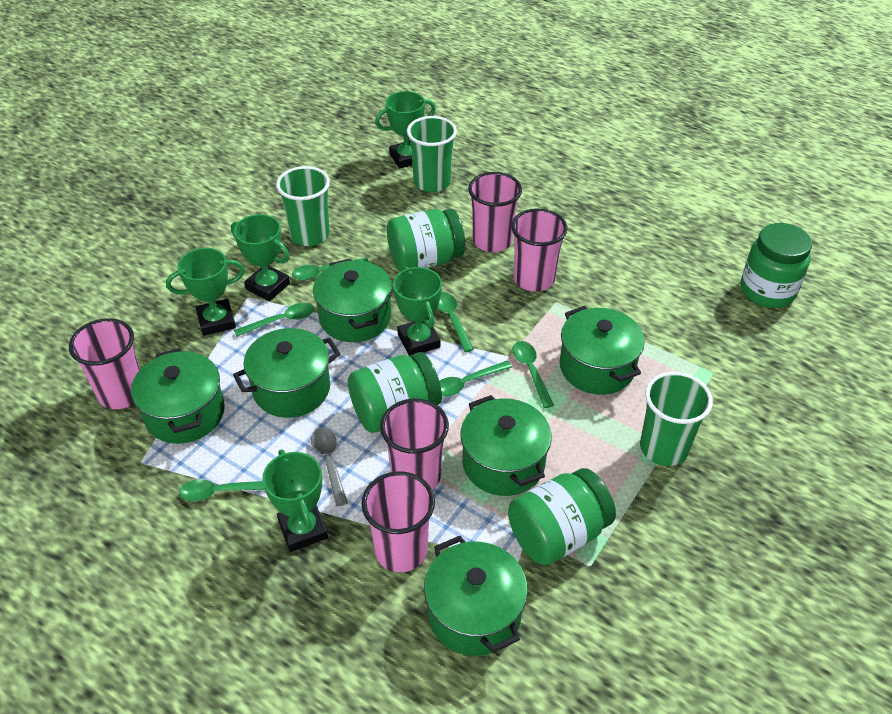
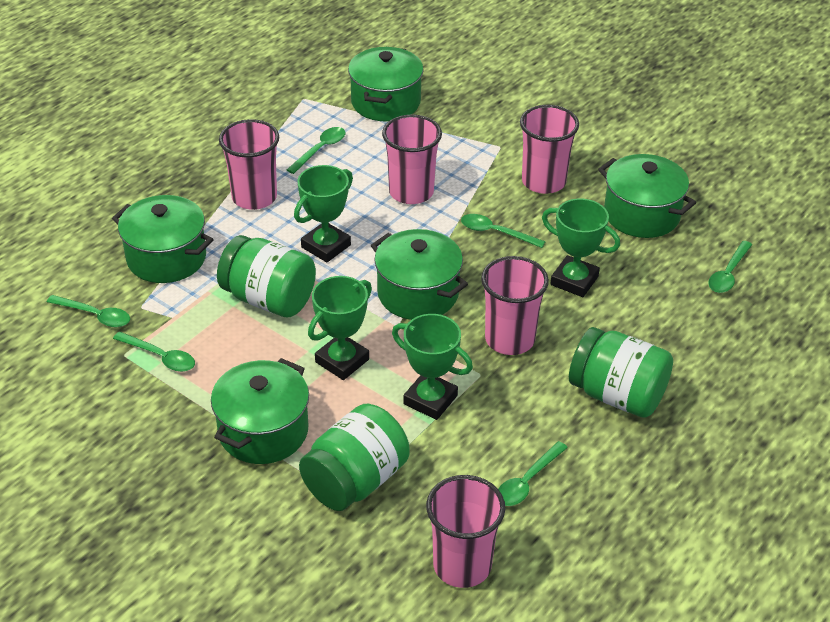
green cup: 3 -> 0
green jar: 4 -> 3
green pot: 6 -> 5
green trophy: 5 -> 4
grey spoon: 1 -> 0

